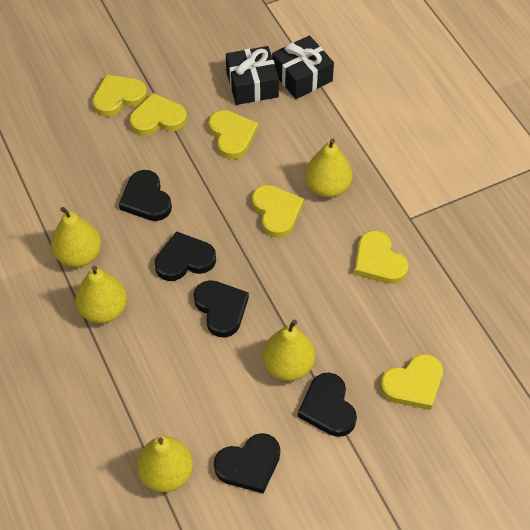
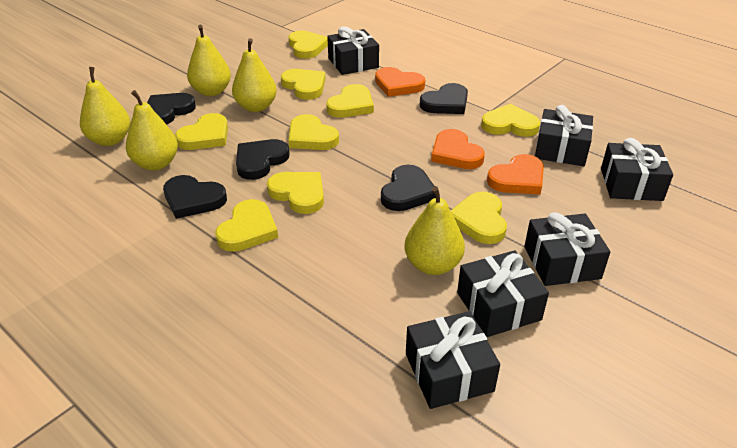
black gift: 2 -> 6
orange heart: 0 -> 3
yellow heart: 6 -> 9

